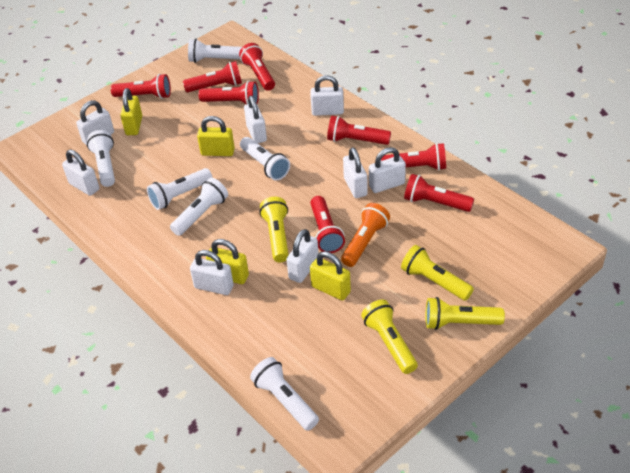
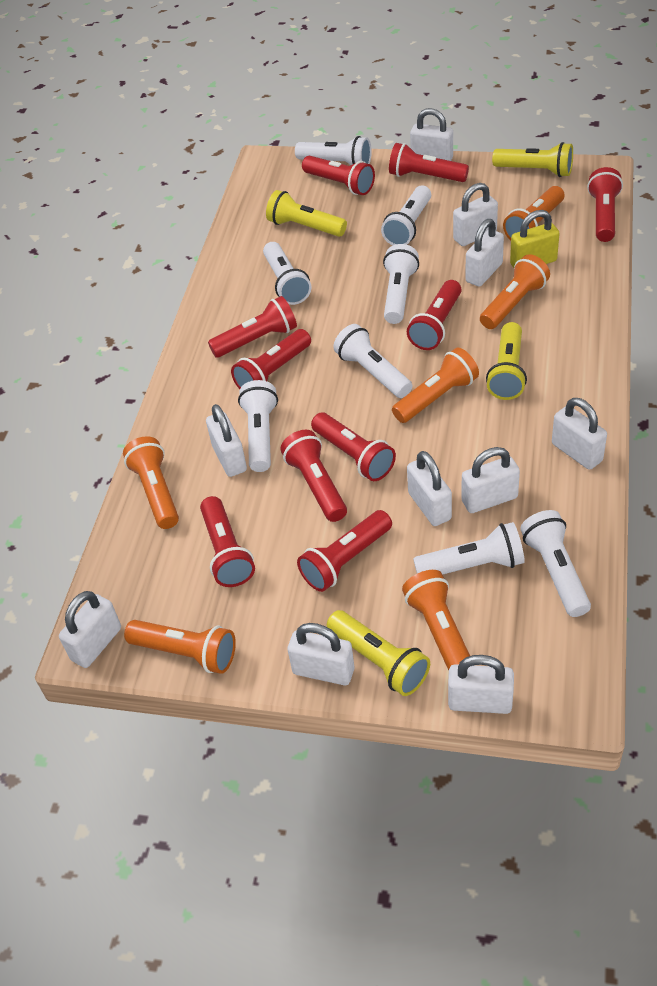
orange flashlight: 1 -> 6
red flashlight: 8 -> 10
white flashlight: 6 -> 8
white padlock: 8 -> 10
yellow padlock: 4 -> 1

